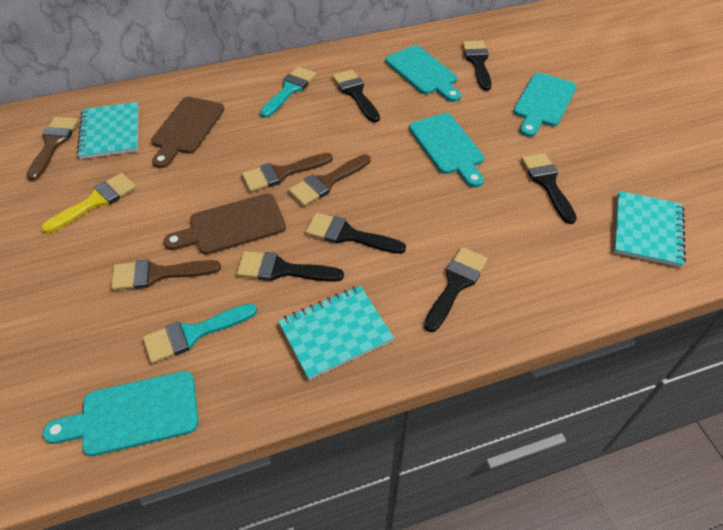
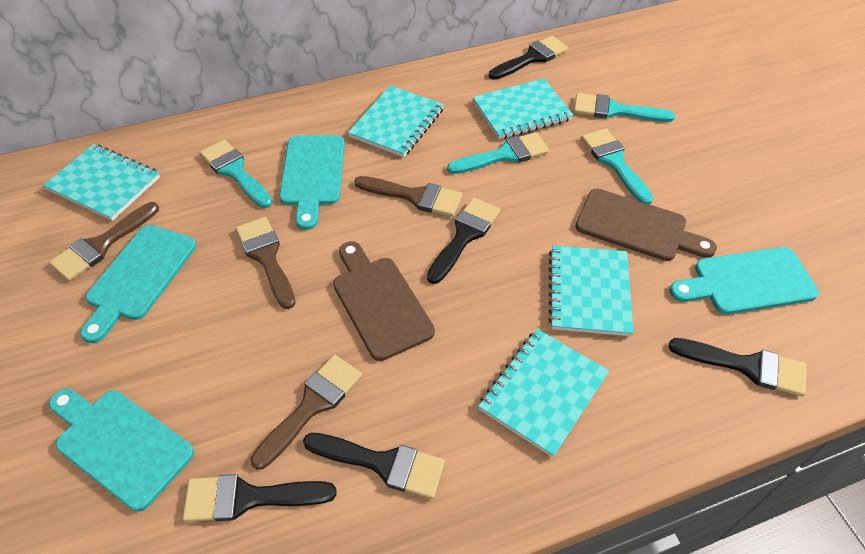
black brush: 6 -> 5
turquoise brush: 2 -> 4
turquoise notebook: 3 -> 5
yellow brush: 1 -> 0

